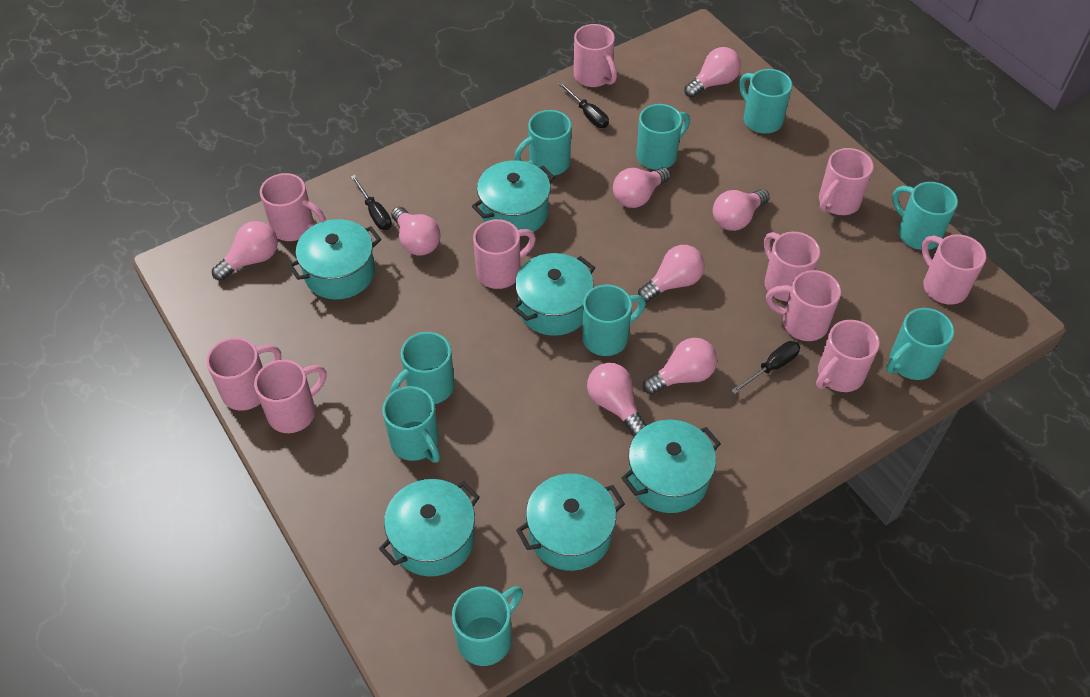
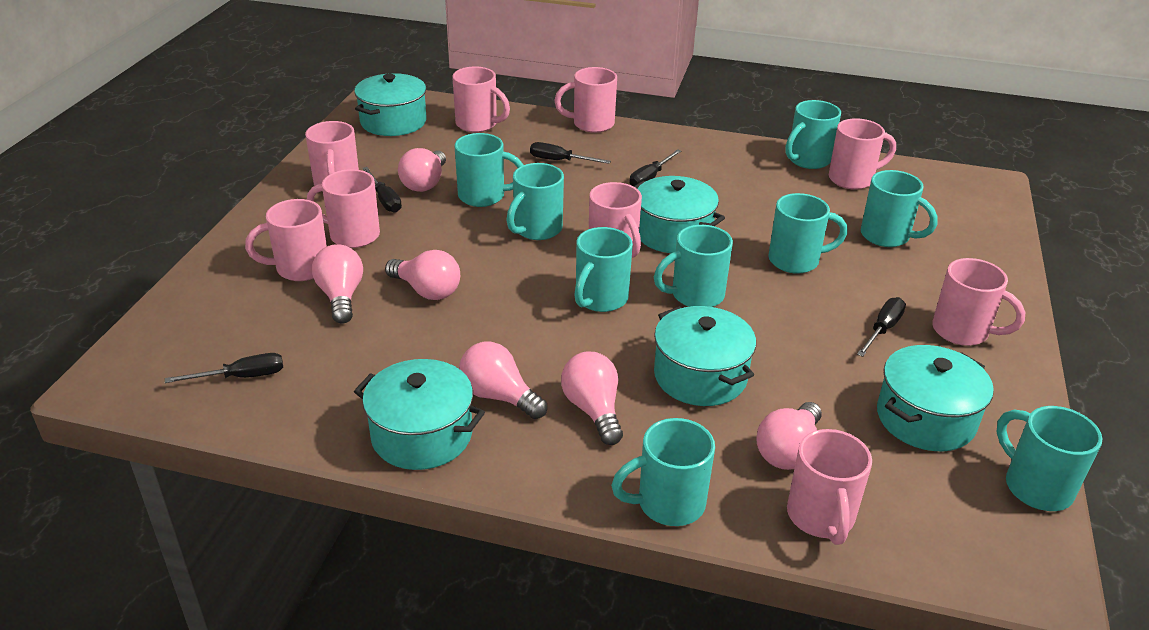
black screwdriver: 3 -> 5
pink light bulb: 8 -> 6
pink mug: 10 -> 9
turquoise pot: 6 -> 5

